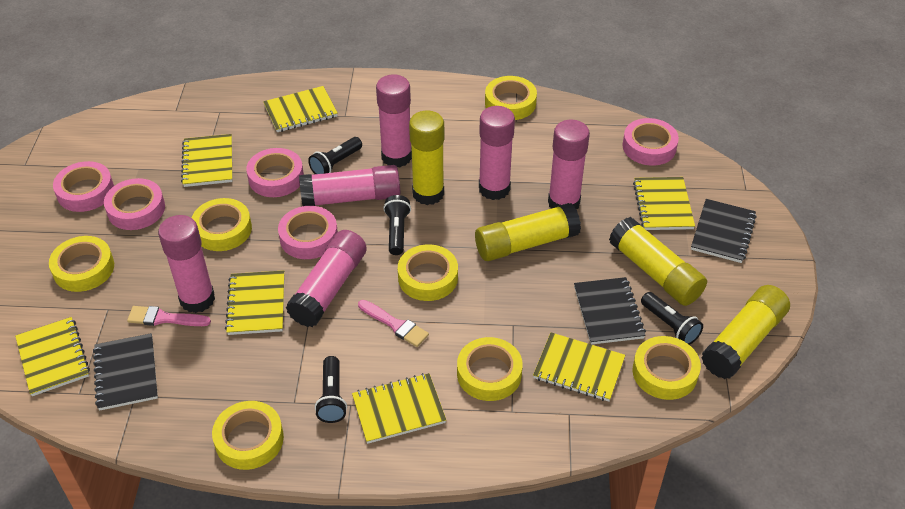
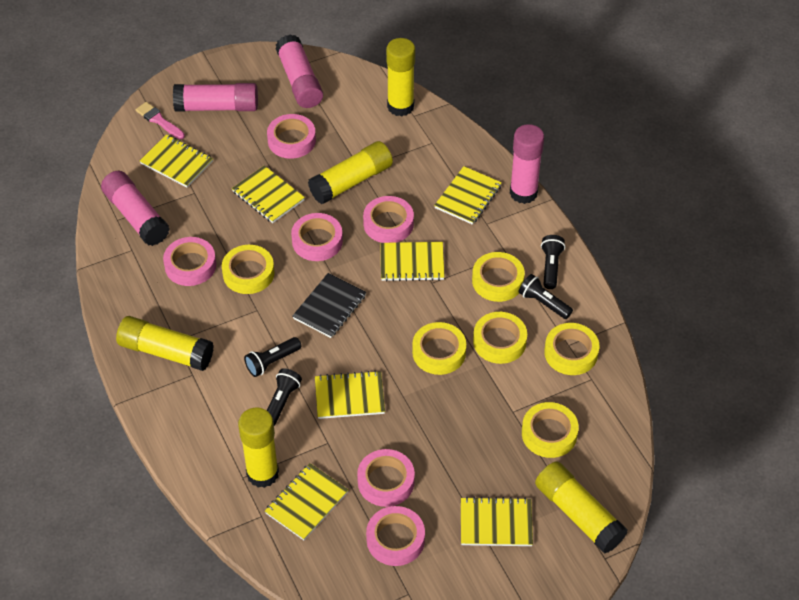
black notebook: 3 -> 1
pink brush: 2 -> 1
pink glue stick: 6 -> 4
pink tape: 5 -> 6
yellow glue stick: 4 -> 5
yellow tape: 7 -> 6

